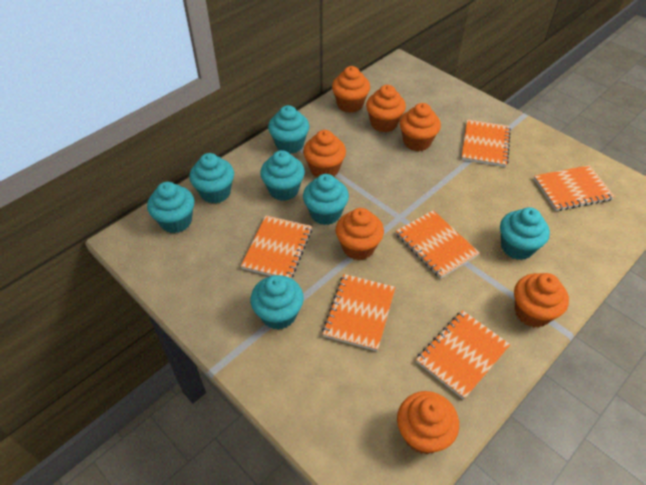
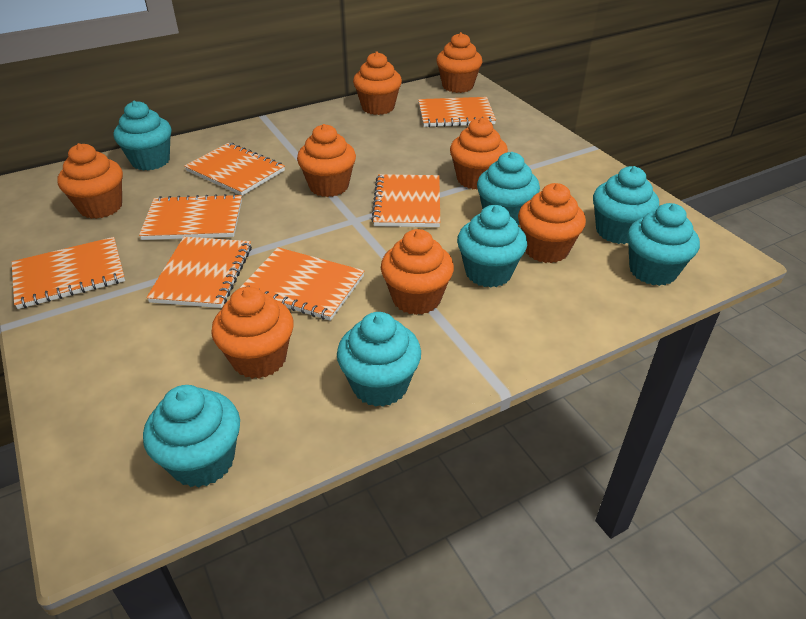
orange cupcake: 7 -> 8
orange notebook: 6 -> 7

